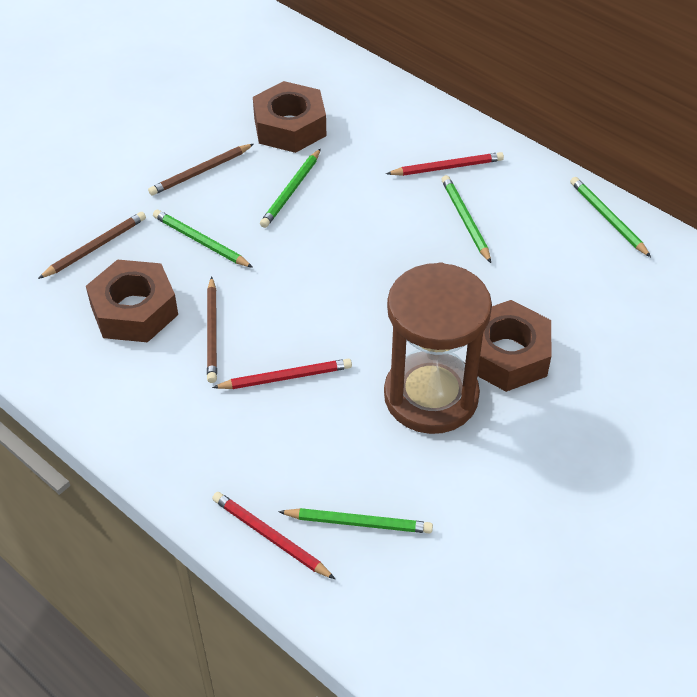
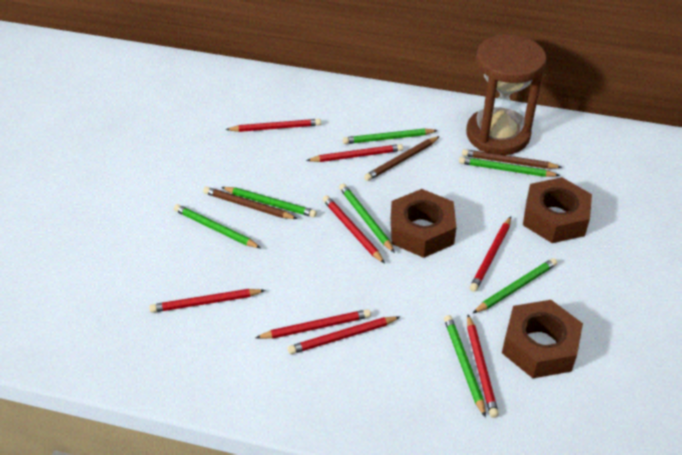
green pencil: 5 -> 7
red pencil: 3 -> 8

